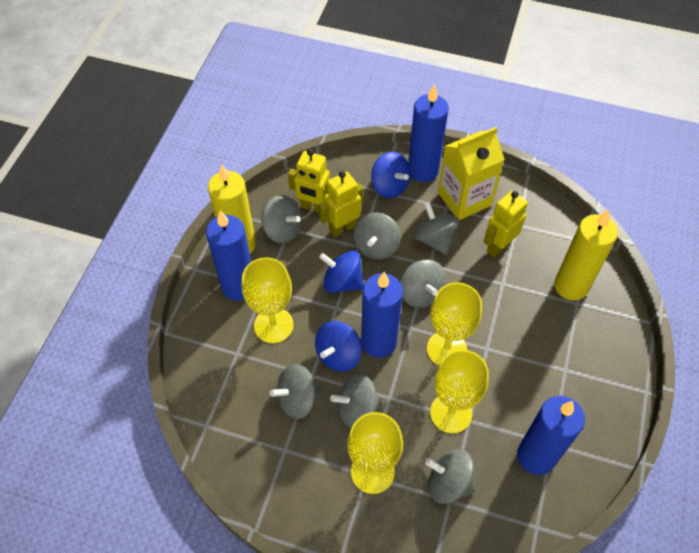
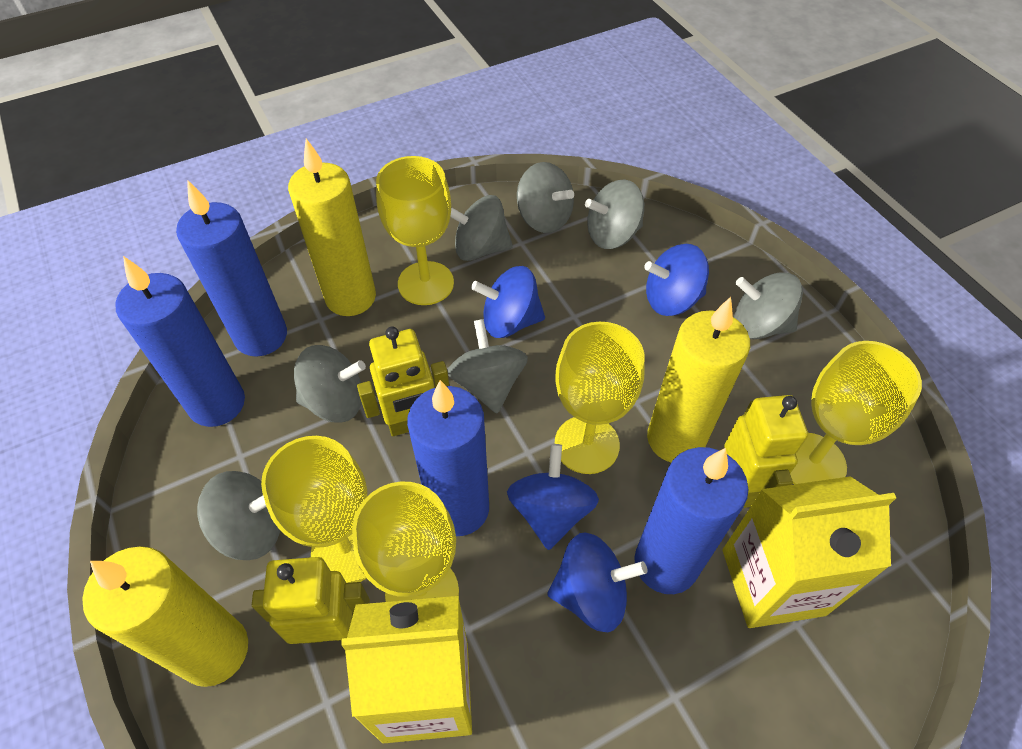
blue spinning top: 3 -> 4
yellow candle: 2 -> 3
yellow carton: 1 -> 2
yellow goblet: 4 -> 5

